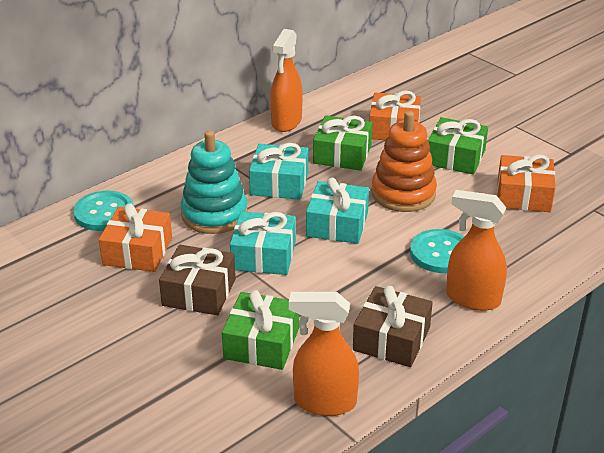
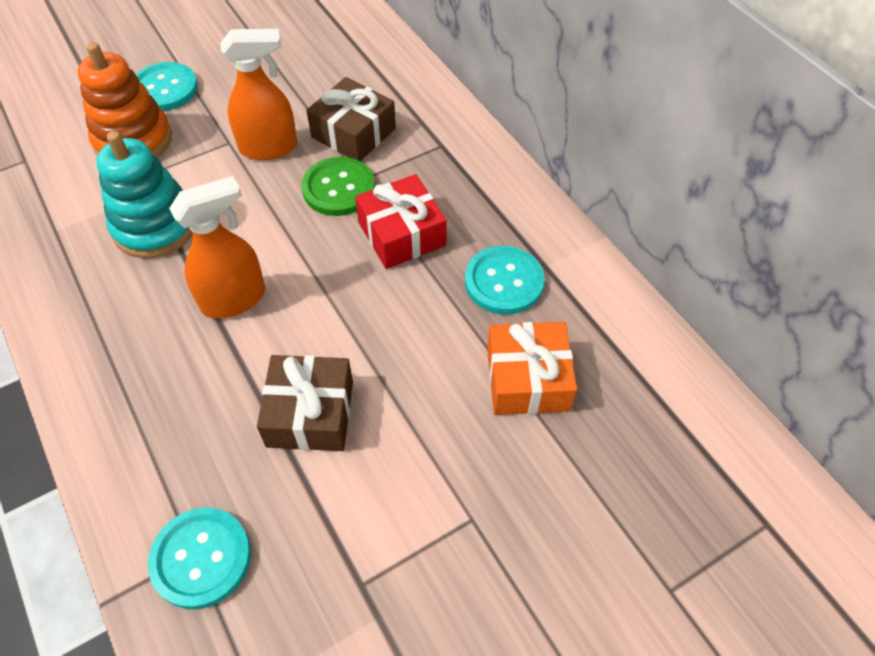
green button: 0 -> 1
green gift: 3 -> 0
orange gift: 3 -> 1
orange spray bottle: 3 -> 2
red gift: 0 -> 1
turquoise button: 2 -> 3
turquoise gift: 3 -> 0

